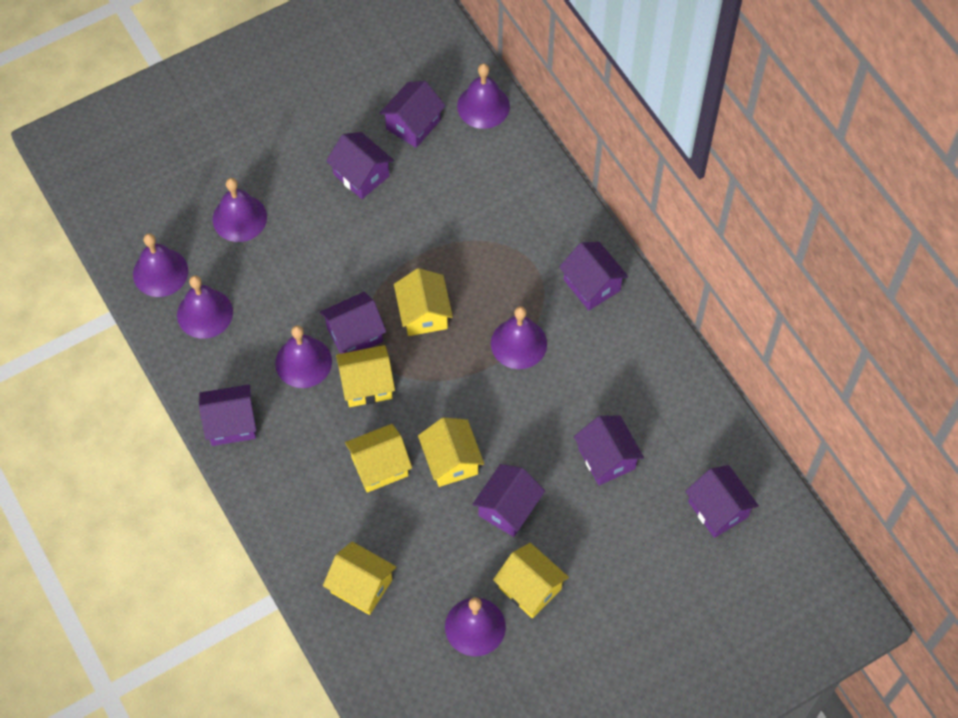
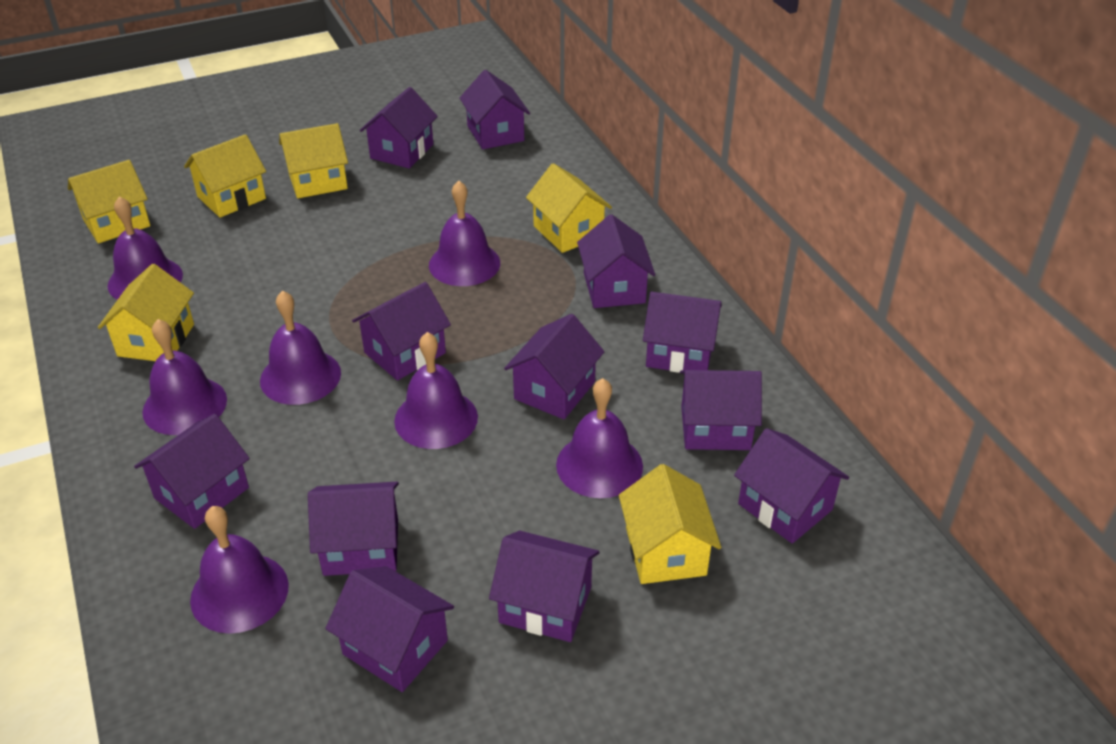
purple house: 8 -> 12

